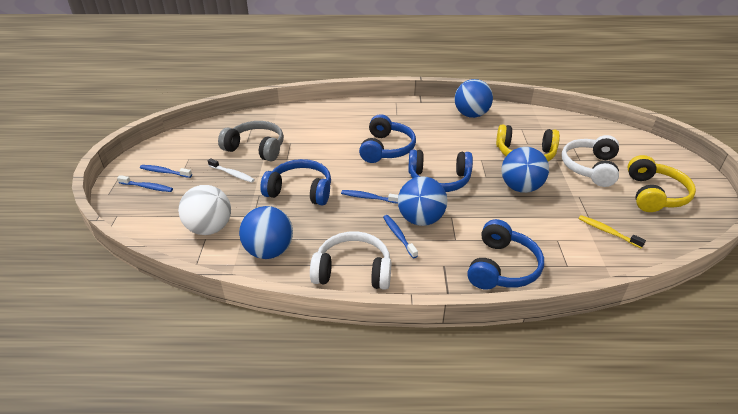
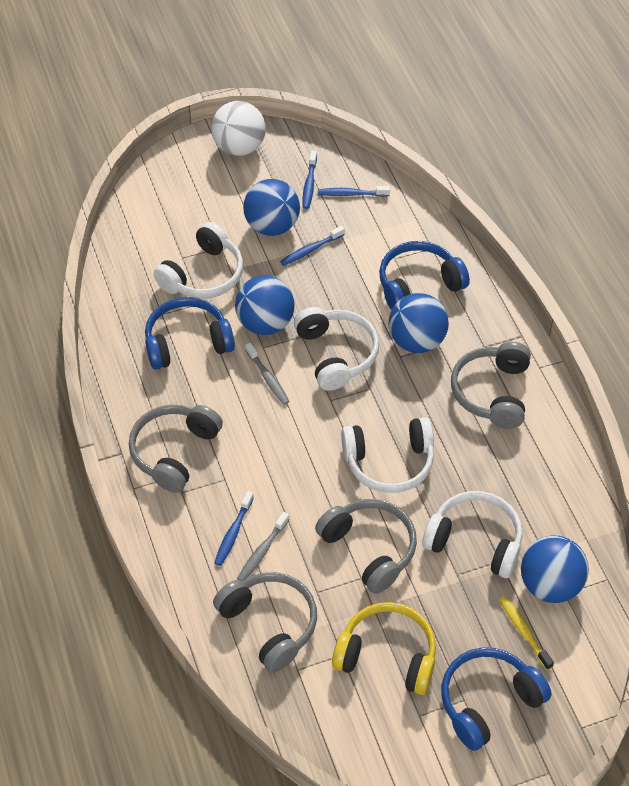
blue headphones: 4 -> 3
grey headphones: 1 -> 4
grey toothbrush: 0 -> 2
white headphones: 2 -> 4
white toothbrush: 1 -> 0
yellow headphones: 2 -> 1

